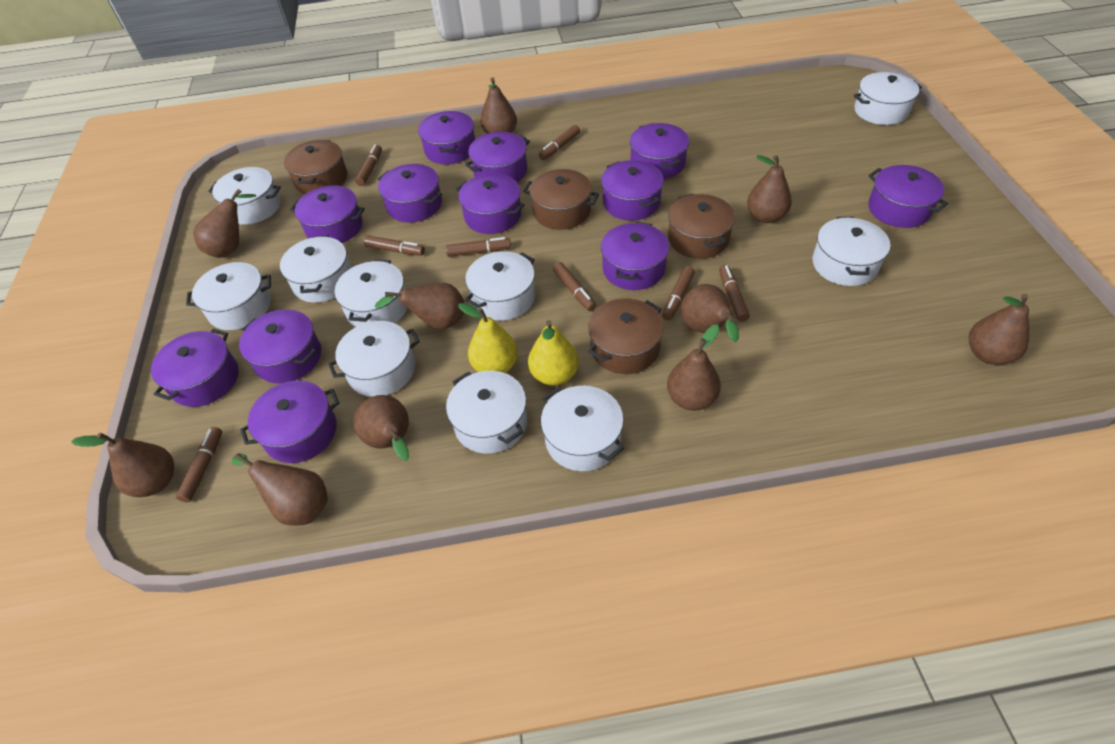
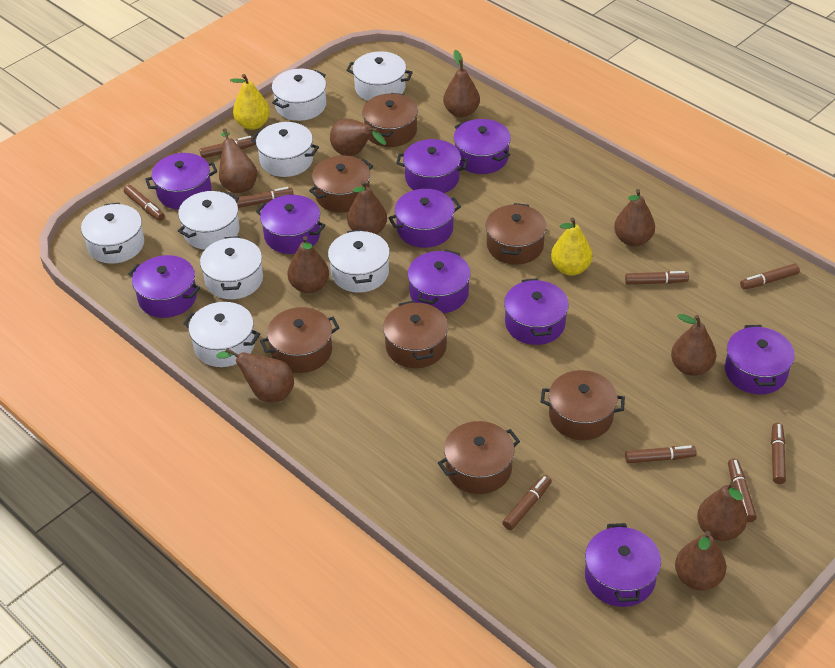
brown marker: 8 -> 9
brown pot: 4 -> 7
purple pot: 12 -> 10
white pot: 10 -> 8

